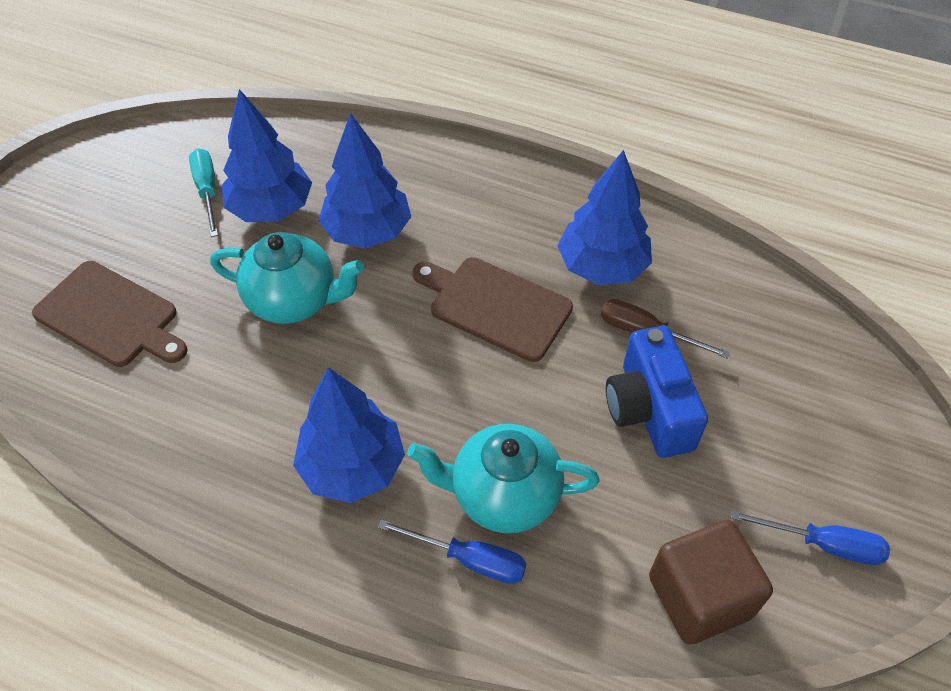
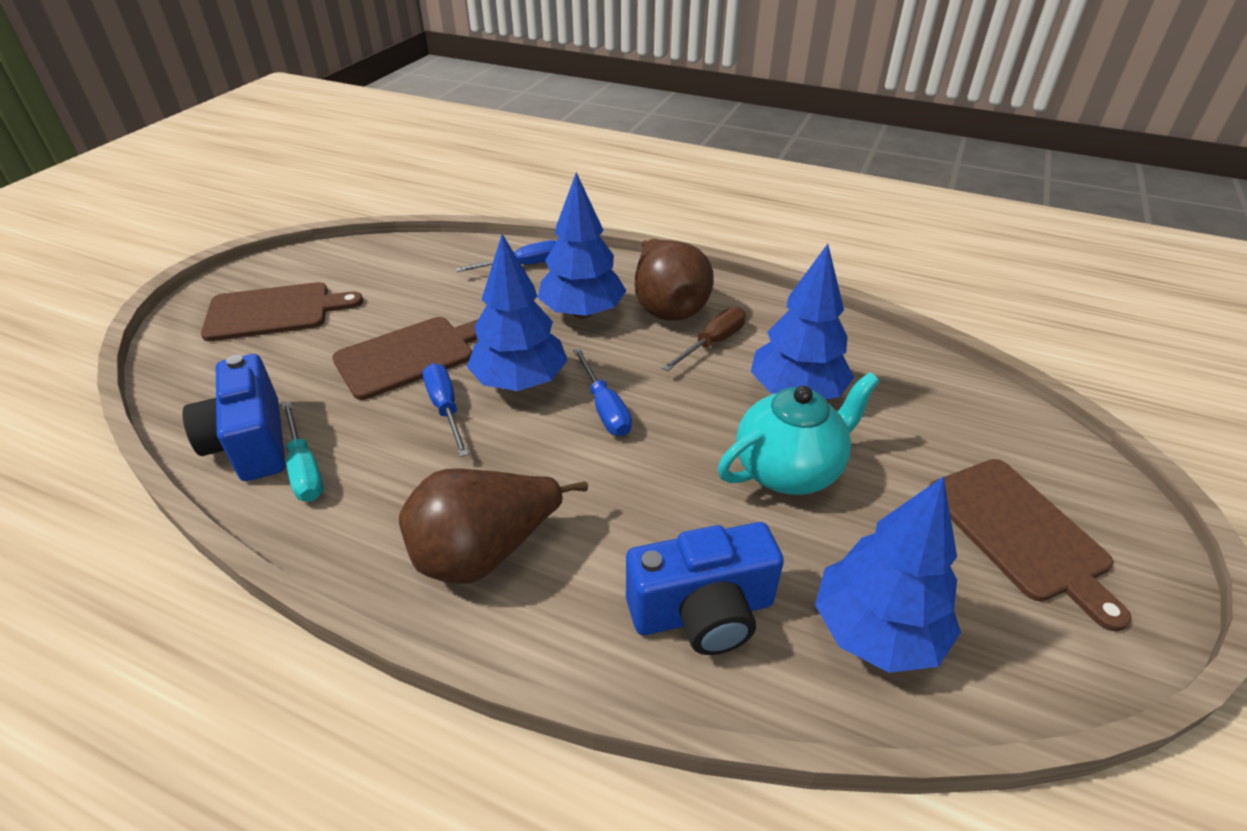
blue camera: 1 -> 2
blue screwdriver: 2 -> 3
brown cube: 1 -> 0
brown cutting board: 2 -> 3
brown pear: 0 -> 2
turquoise teapot: 2 -> 1

